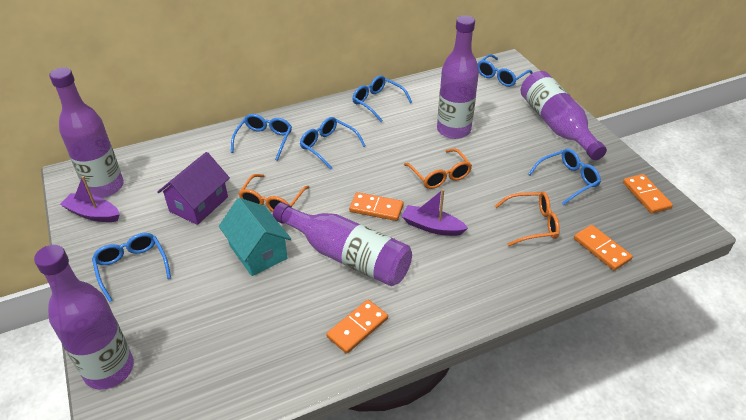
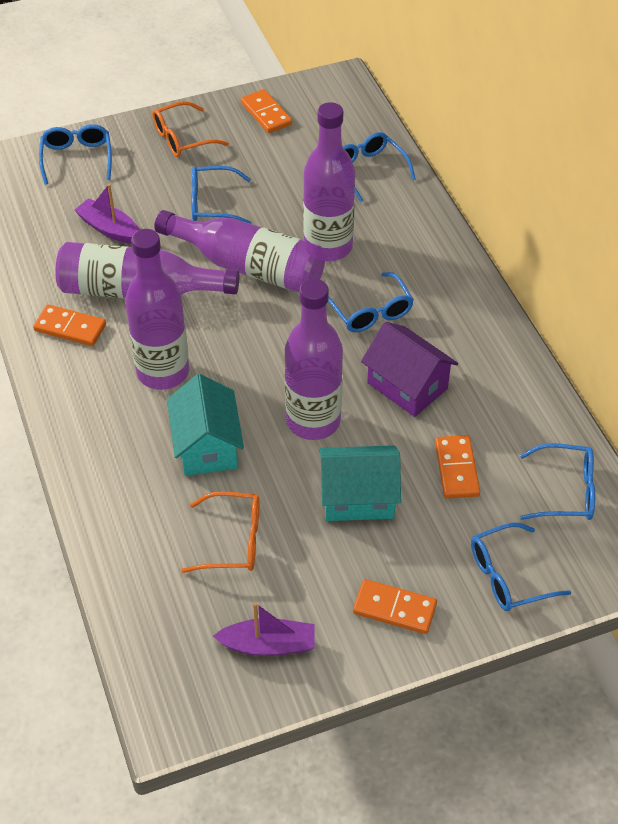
orange glasses: 3 -> 2
turquoise house: 1 -> 2

